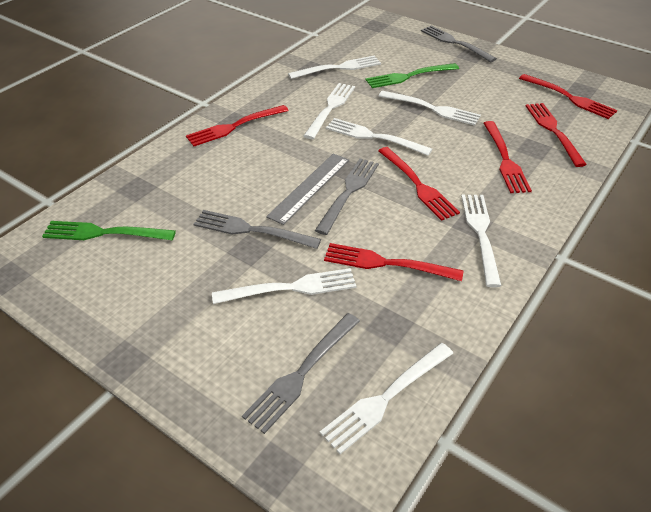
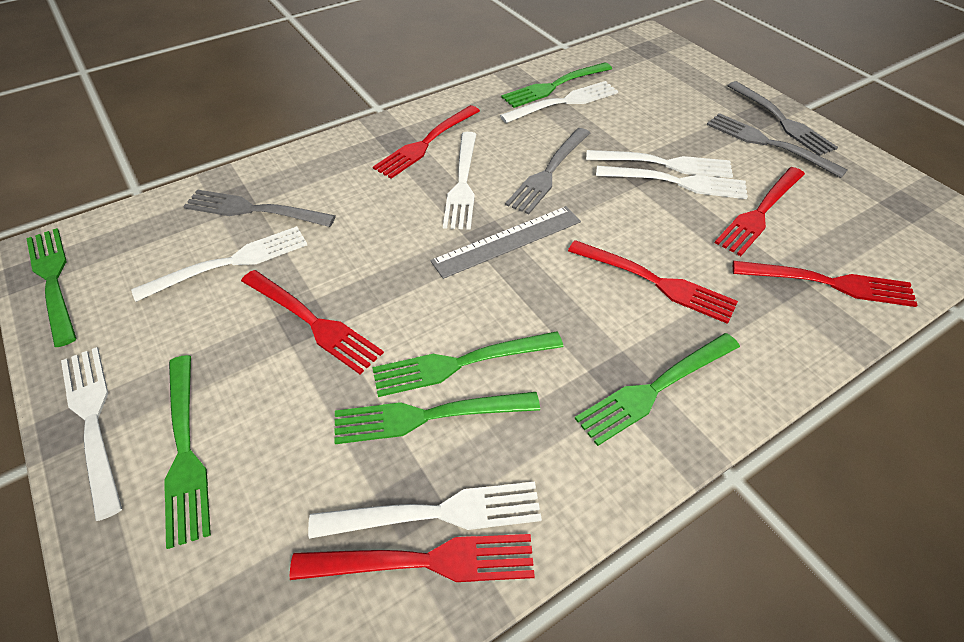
green fork: 2 -> 6

